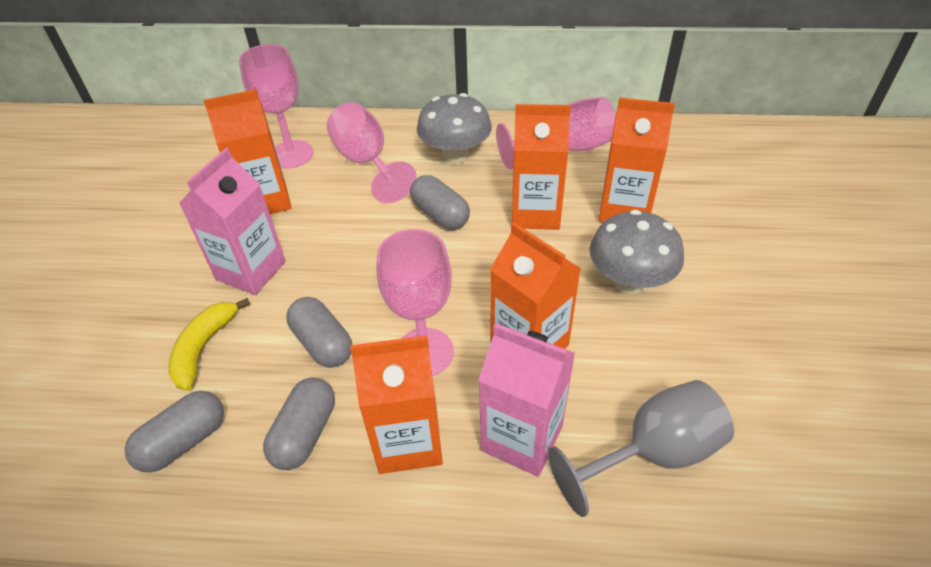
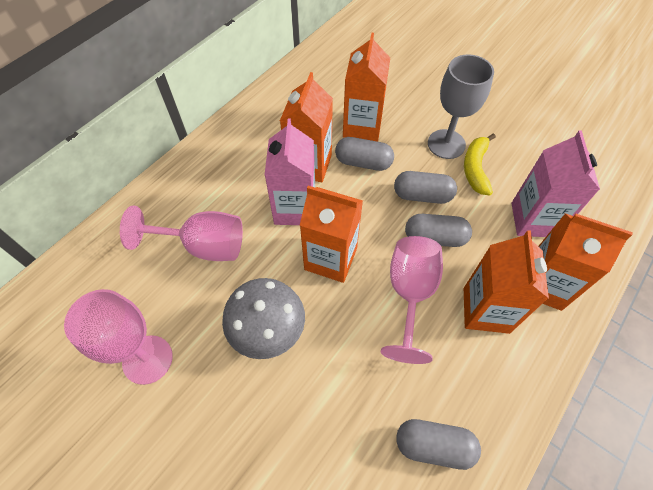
grey mushroom: 2 -> 1
pink goblet: 4 -> 3

